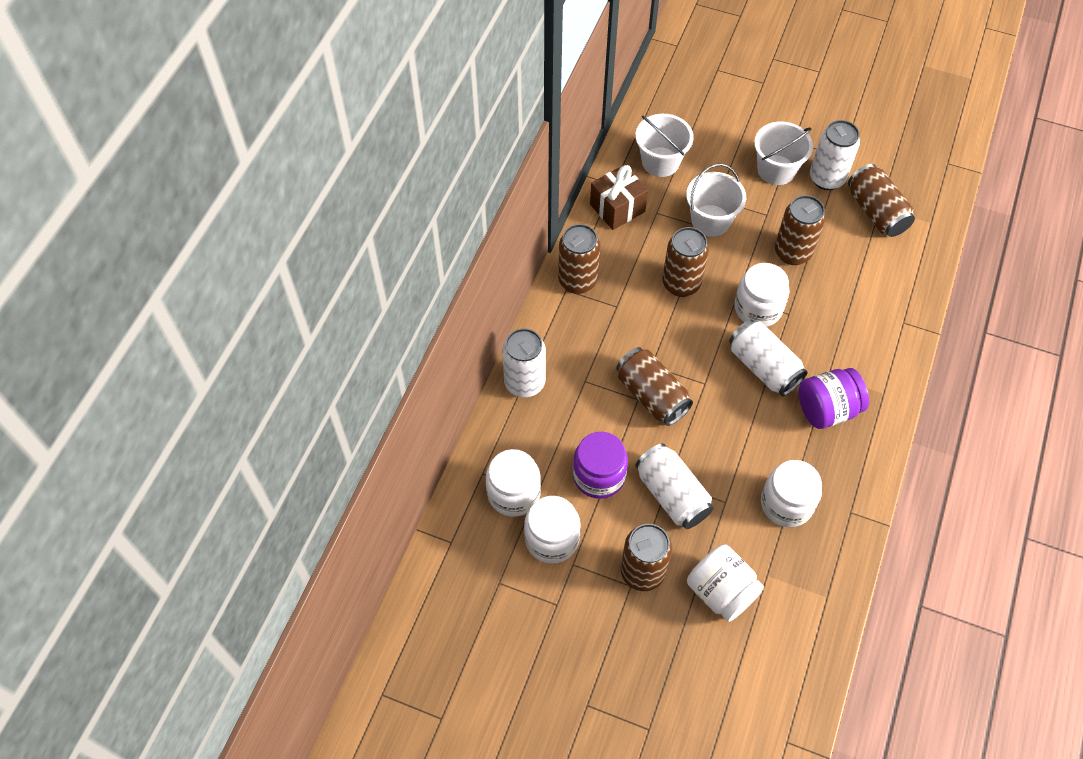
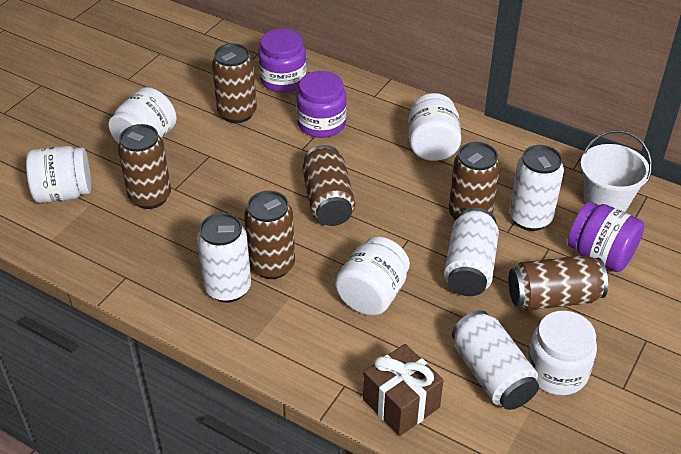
purple jar: 2 -> 3
white bucket: 3 -> 1

